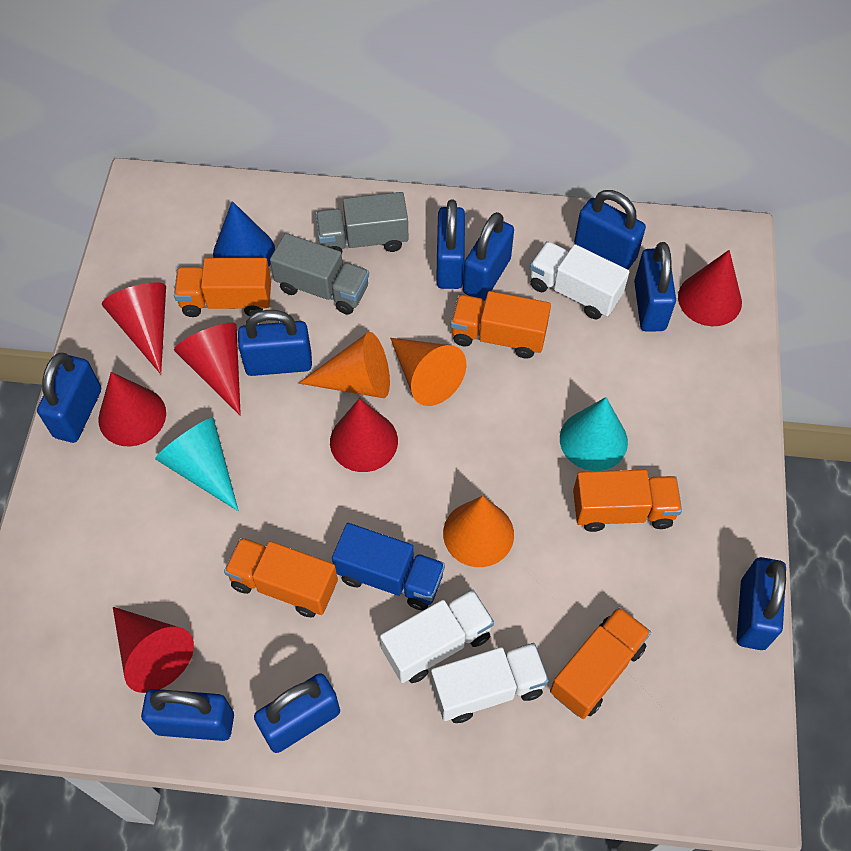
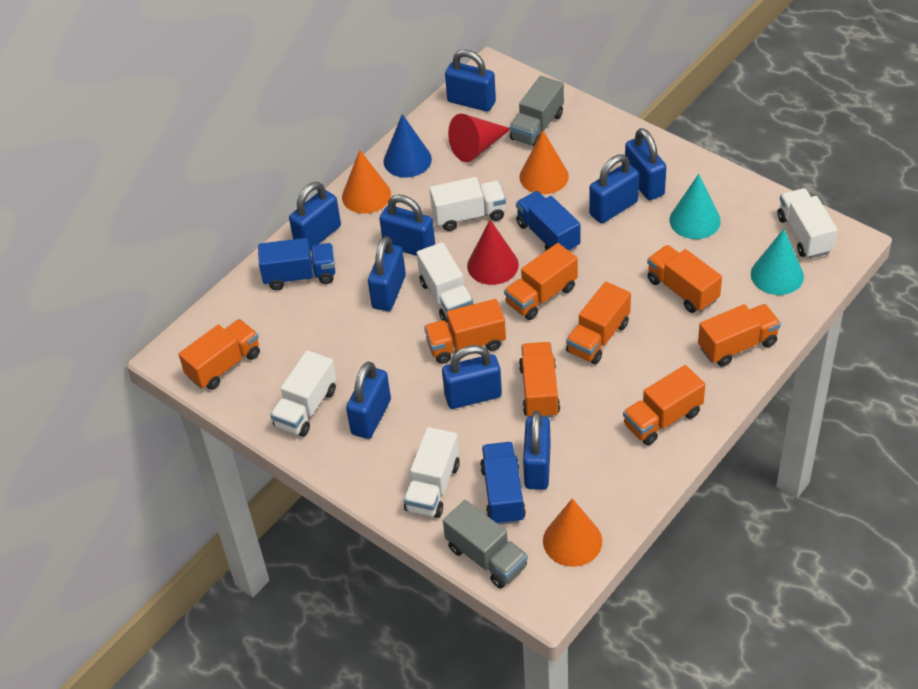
blue truck: 1 -> 3
orange truck: 5 -> 8
red cone: 6 -> 2
white truck: 3 -> 5

